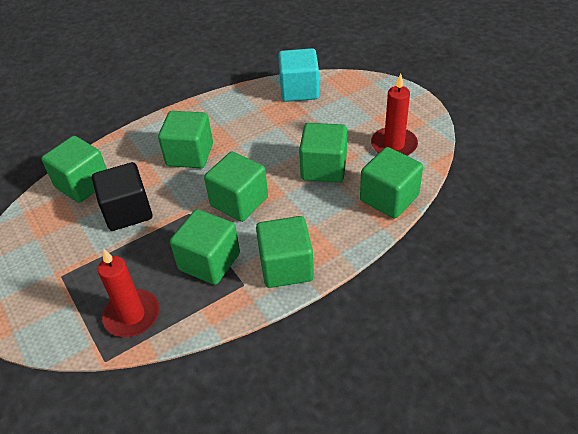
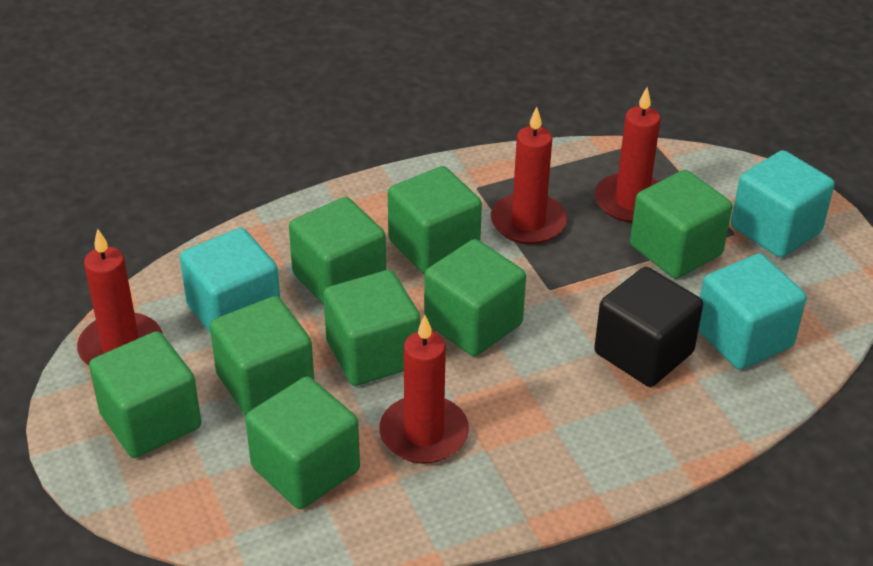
green cube: 7 -> 8
red candle: 2 -> 4
turquoise cube: 1 -> 3

